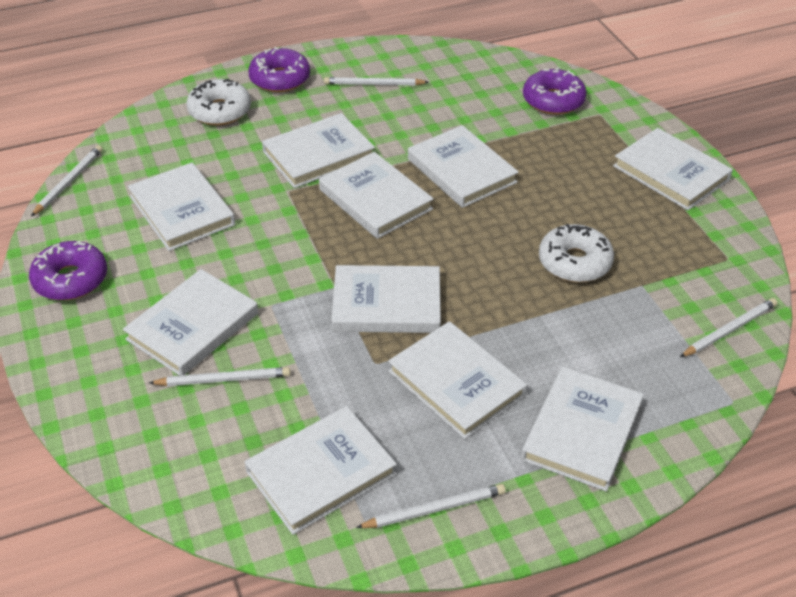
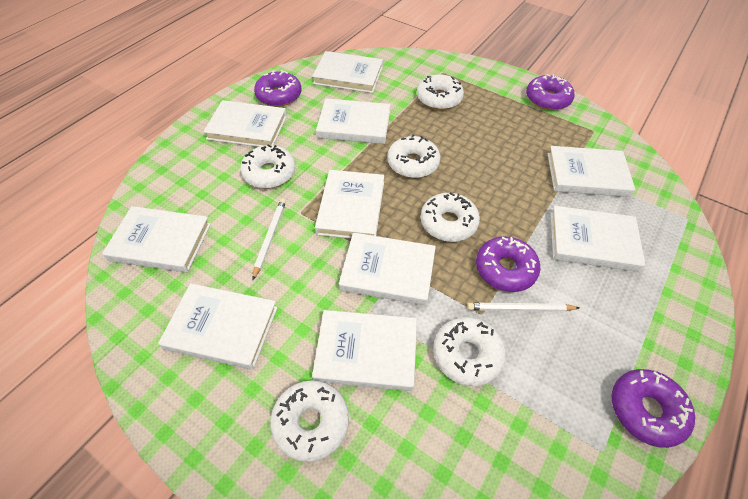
purple donut: 3 -> 4
white donut: 2 -> 6
white pencil: 5 -> 2

